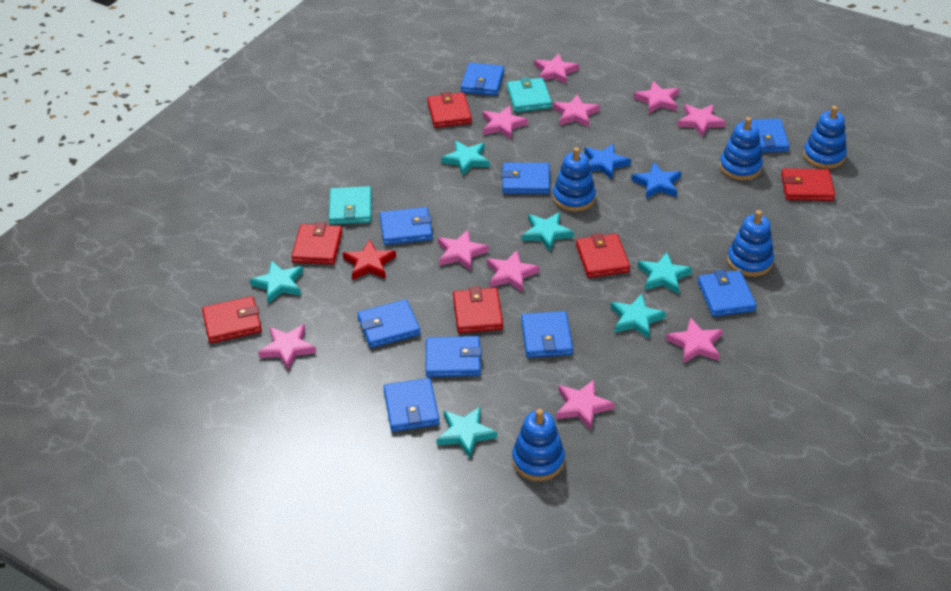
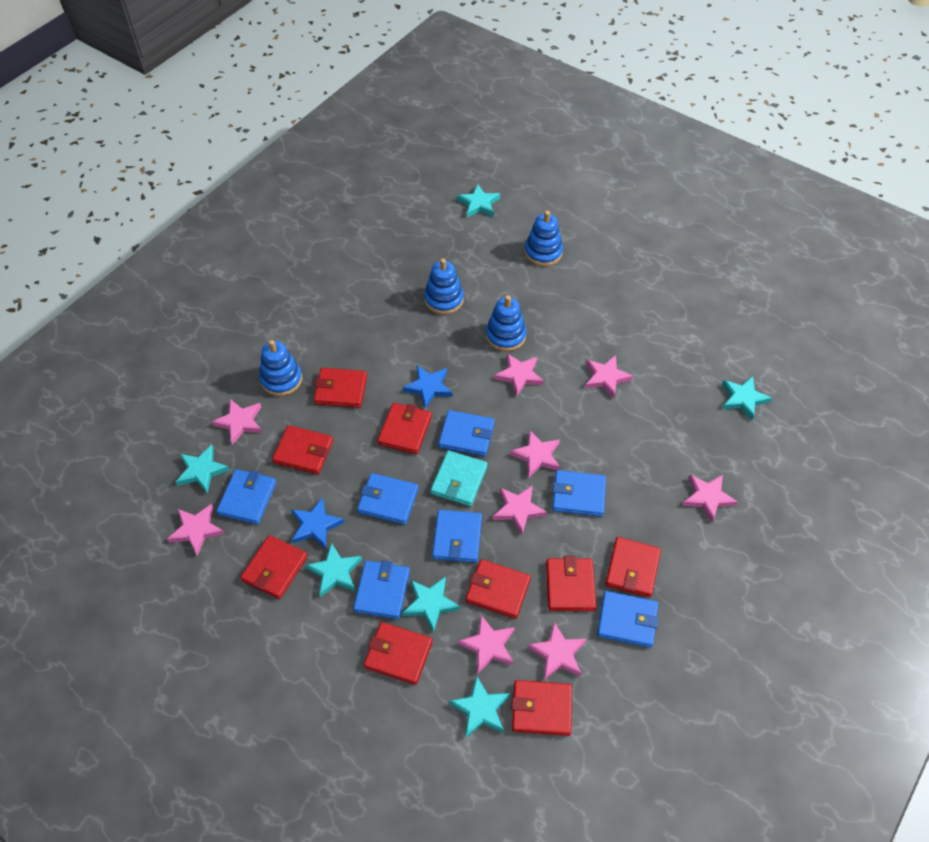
blue stacking toy: 5 -> 4
blue wallet: 9 -> 7
pink star: 10 -> 9
red star: 1 -> 0
red wallet: 6 -> 9
turquoise wallet: 2 -> 1

